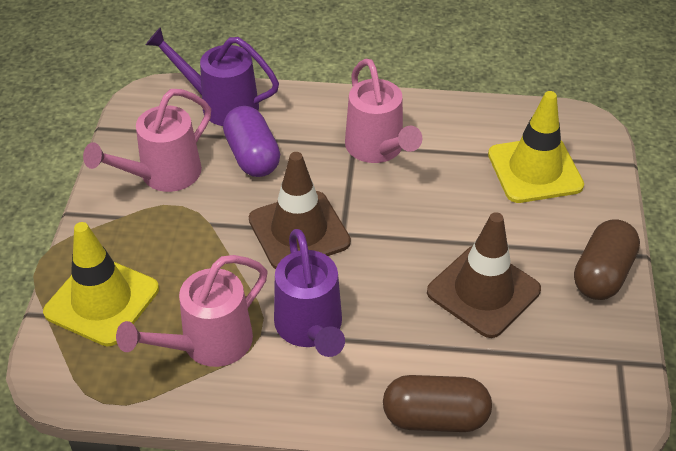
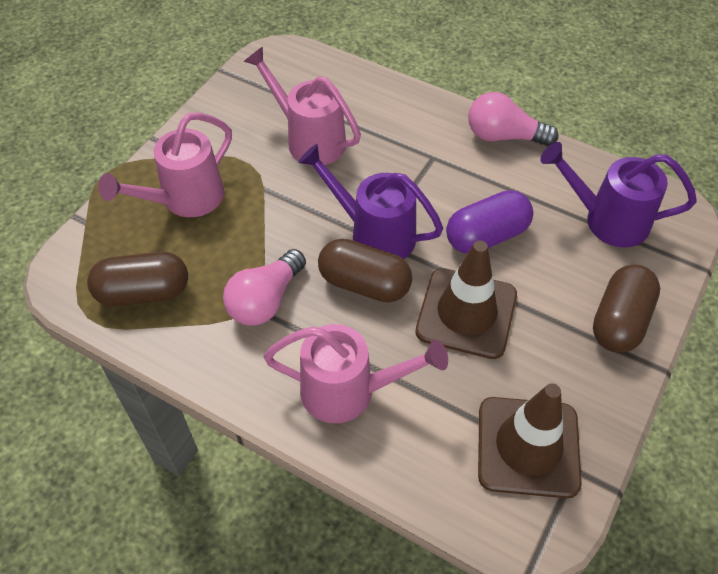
brown capsule: 2 -> 3
pink light bulb: 0 -> 2
yellow traffic cone: 2 -> 0

